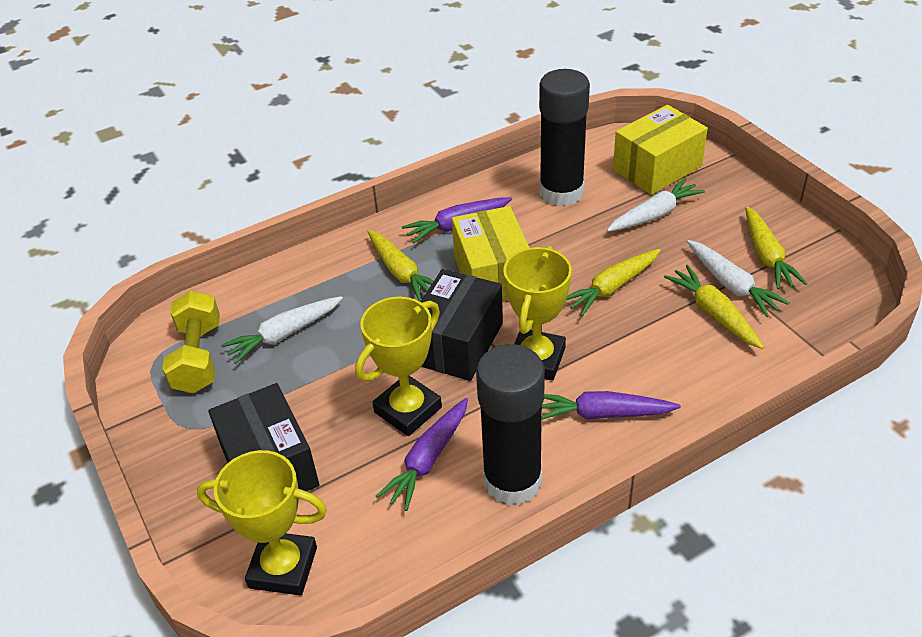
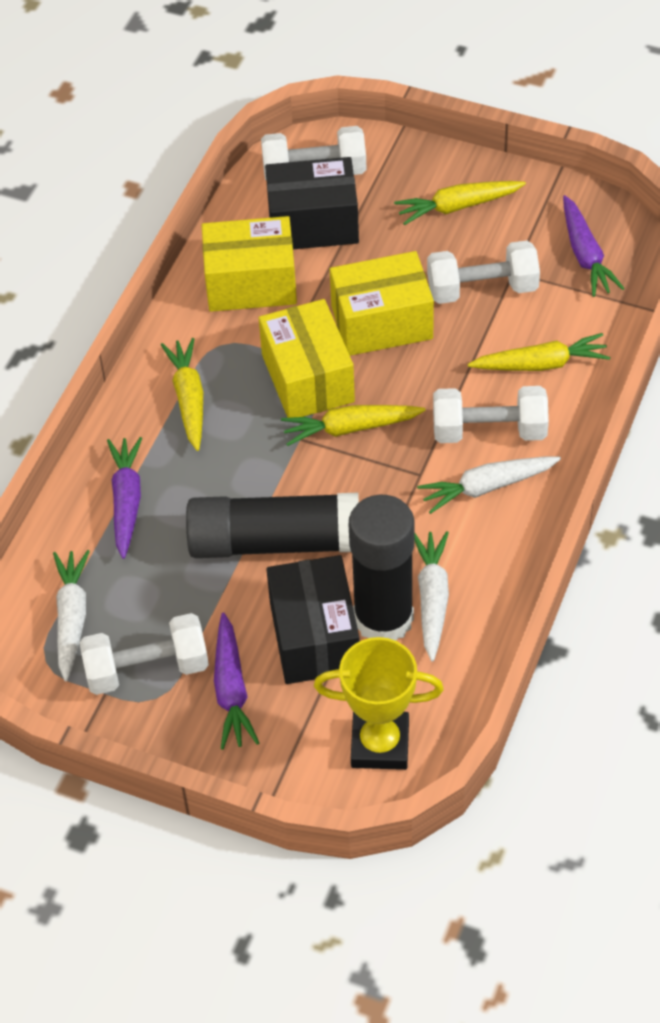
white dumbbell: 0 -> 4
yellow box: 2 -> 3
yellow dumbbell: 1 -> 0
yellow trophy: 3 -> 1

